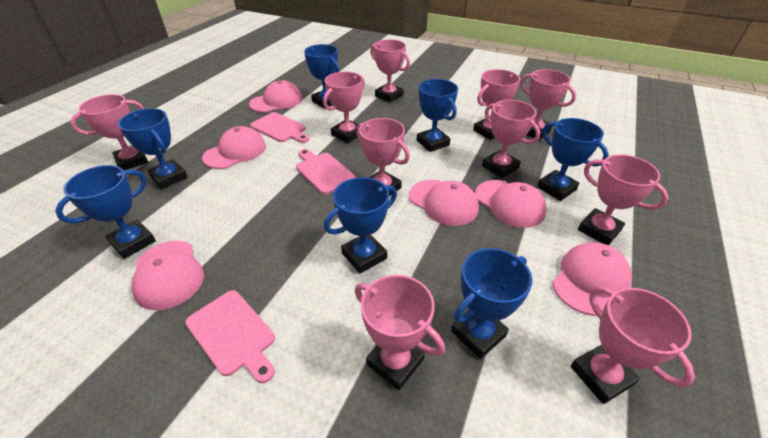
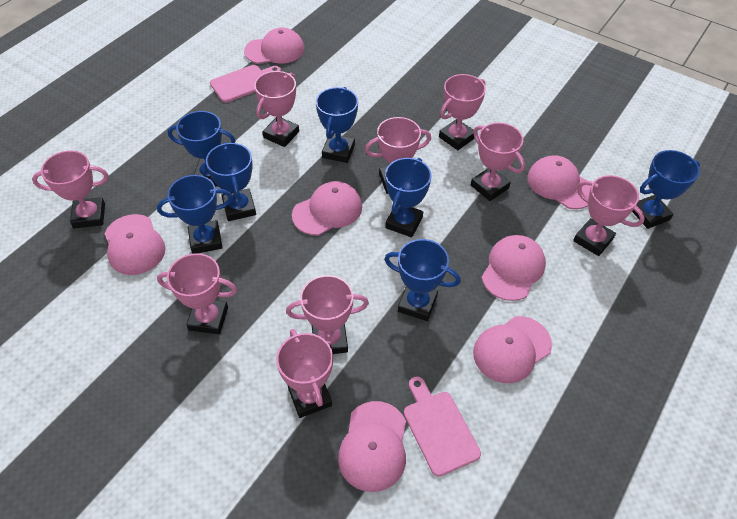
pink cap: 6 -> 7
pink cutting board: 3 -> 2
pink trophy: 10 -> 9

